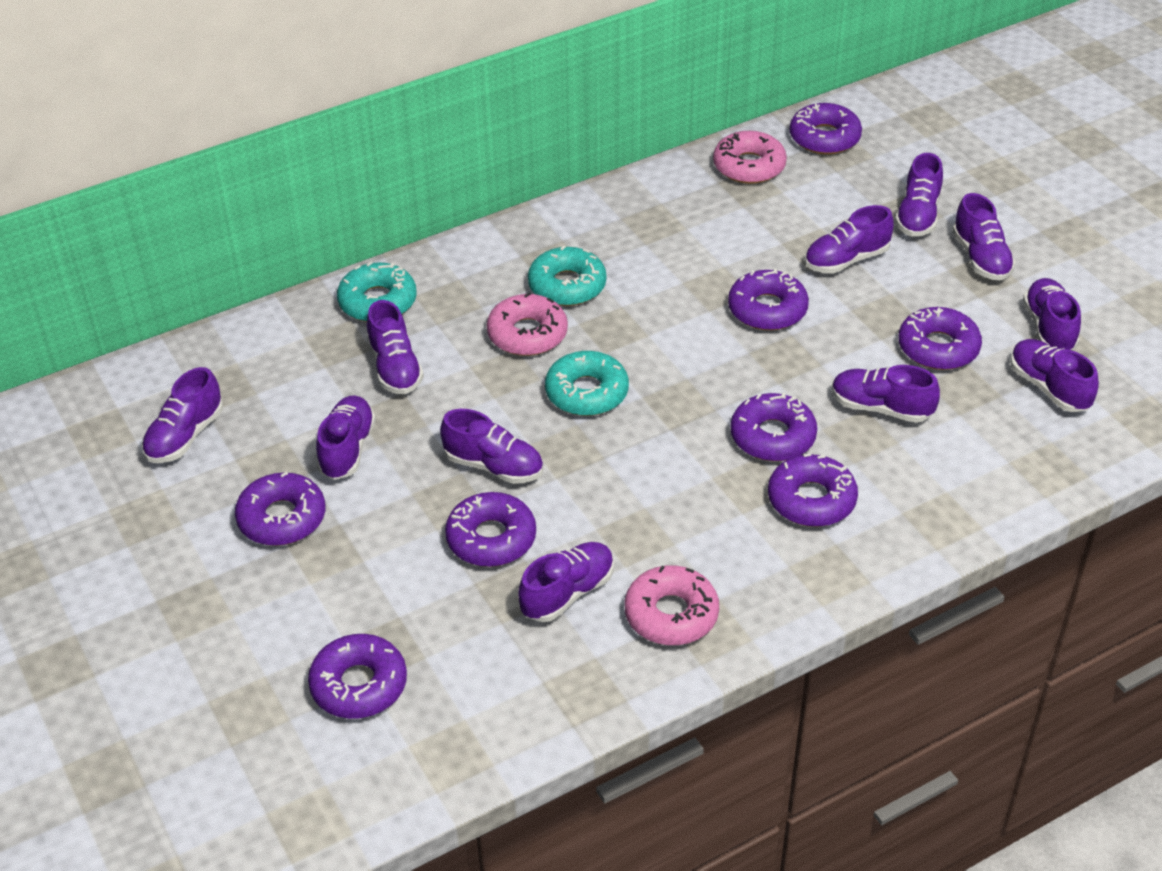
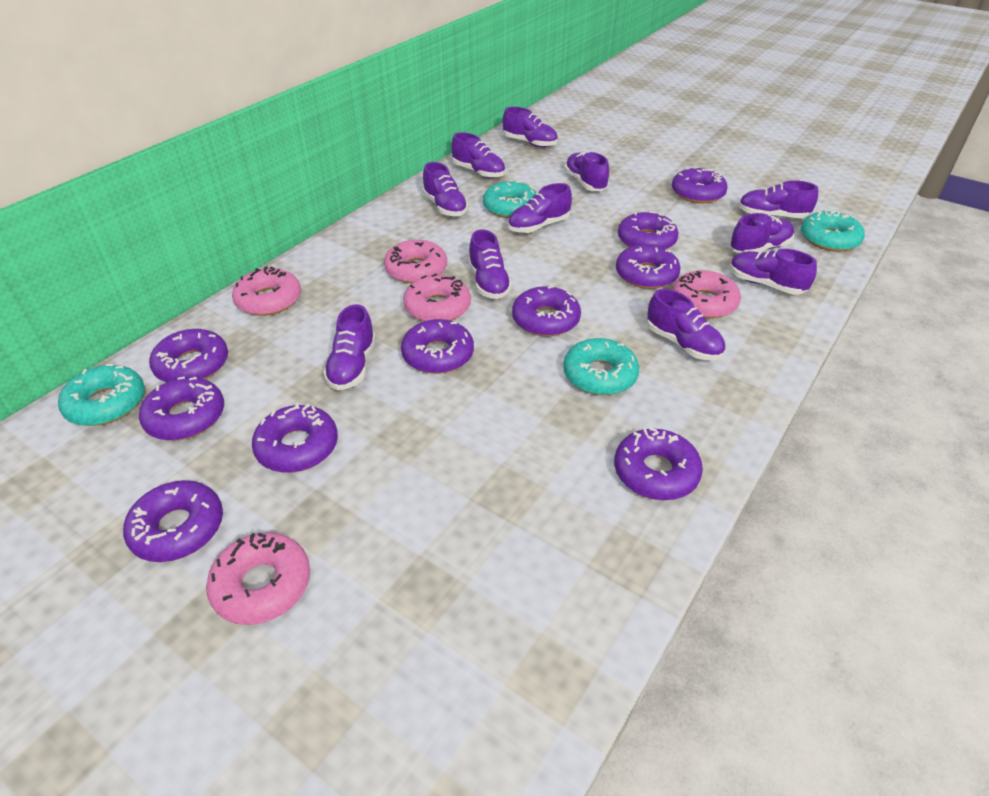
pink donut: 3 -> 5
purple donut: 8 -> 10
turquoise donut: 3 -> 4

